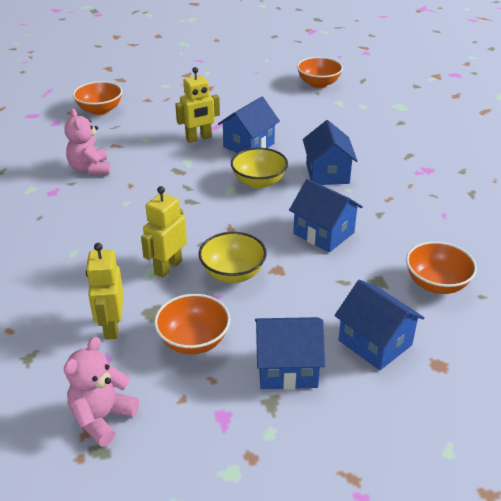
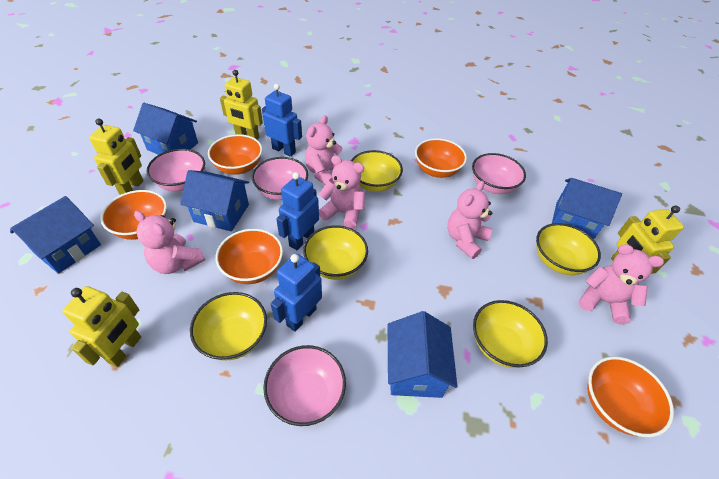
blue robot: 0 -> 3
orange bowl: 4 -> 5
pink bowl: 0 -> 4
pink teddy bear: 2 -> 5
yellow bowl: 2 -> 5
yellow robot: 3 -> 4

